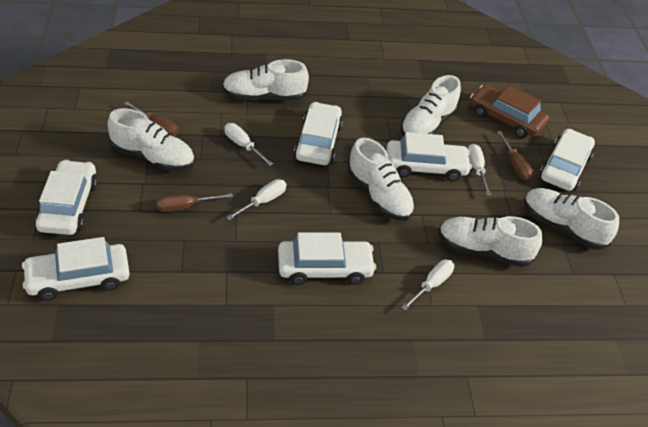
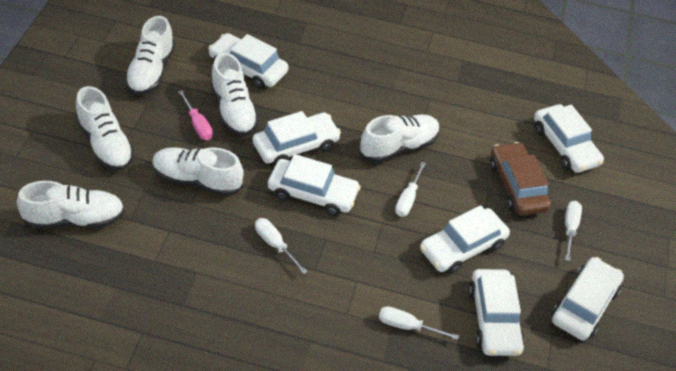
brown screwdriver: 3 -> 0
pink screwdriver: 0 -> 1
white car: 6 -> 7

